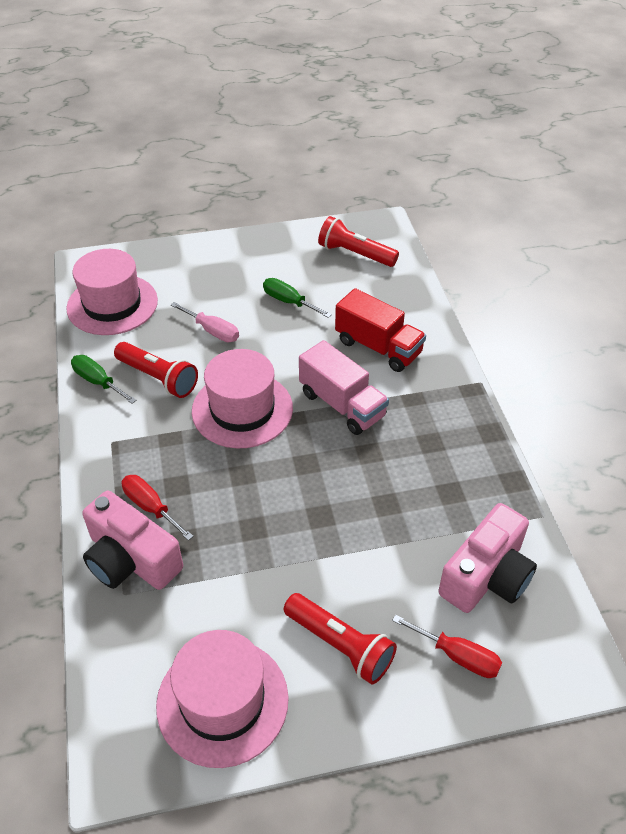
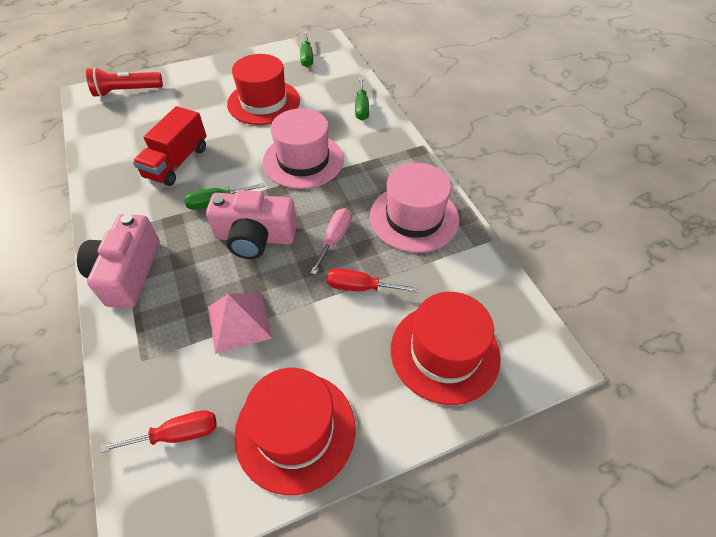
green screwdriver: 2 -> 3
pink hat: 3 -> 2
pink pyramid: 0 -> 1
pink truck: 1 -> 0
red flashlight: 3 -> 1
red hat: 0 -> 3

